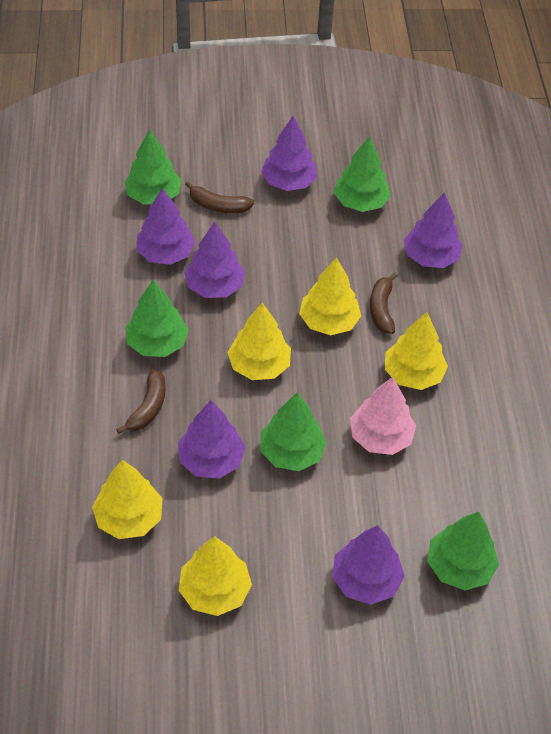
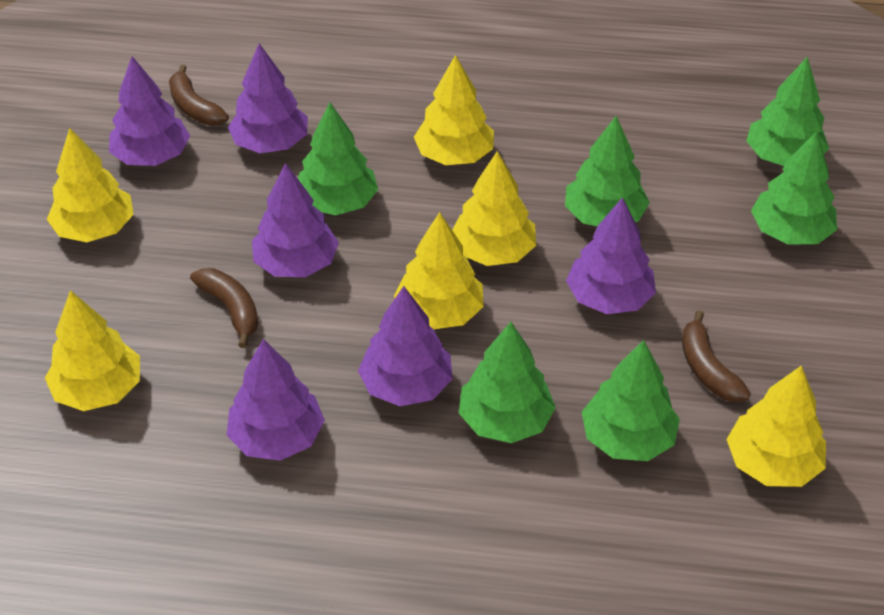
green tree: 5 -> 6
pink tree: 1 -> 0
yellow tree: 5 -> 6

